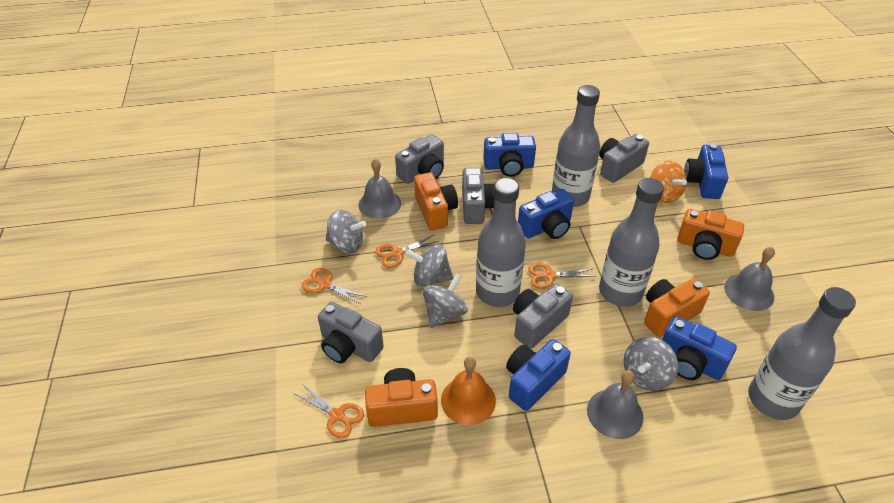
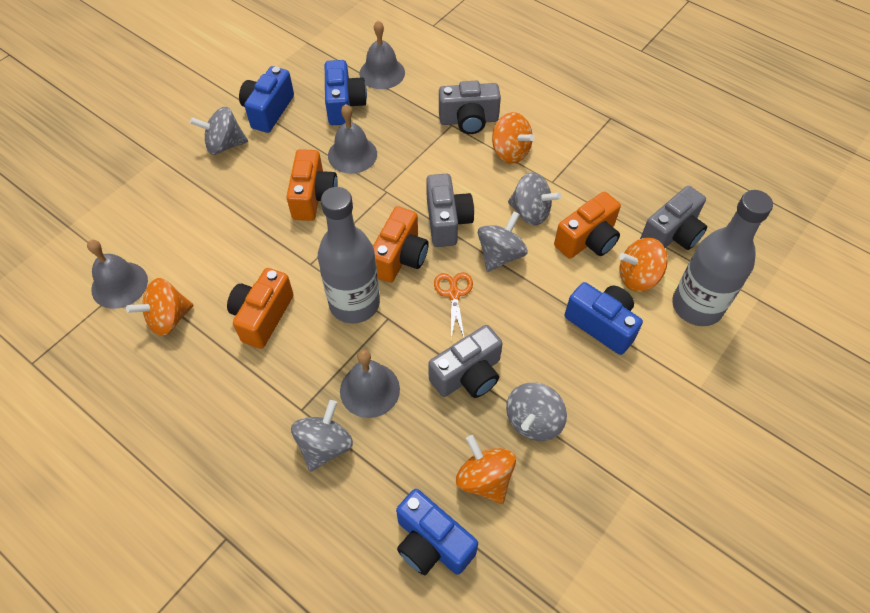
blue camera: 5 -> 4
grey bell: 3 -> 4
grey bottle: 4 -> 2
grey camera: 5 -> 4
grey spinning top: 4 -> 5
orange bell: 1 -> 0
orange scissors: 4 -> 1
orange spinning top: 1 -> 4

